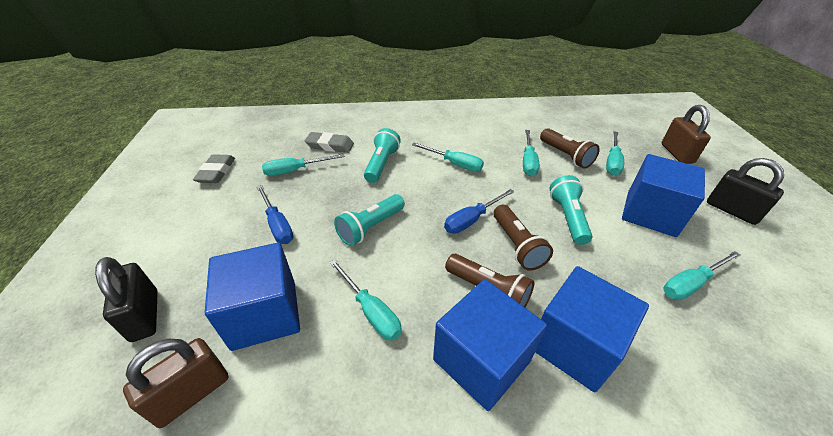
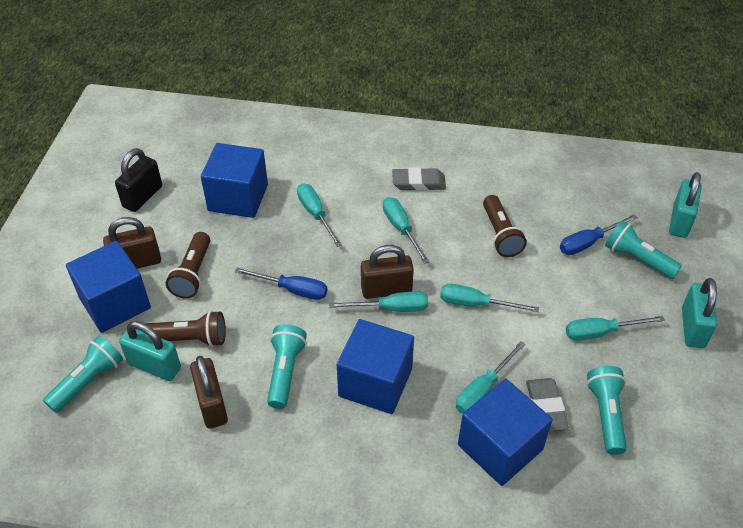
black padlock: 2 -> 1
brown padlock: 2 -> 3
turquoise flashlight: 3 -> 4
turquoise padlock: 0 -> 3

